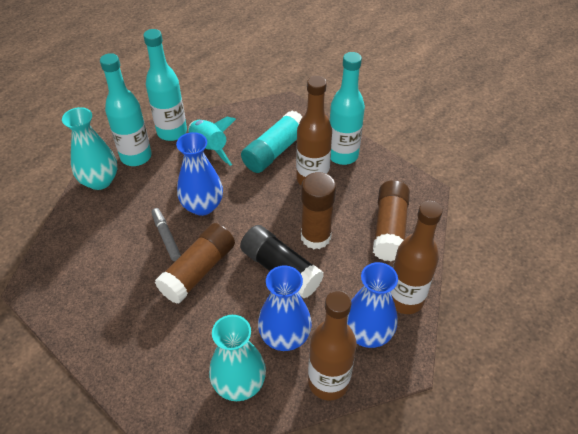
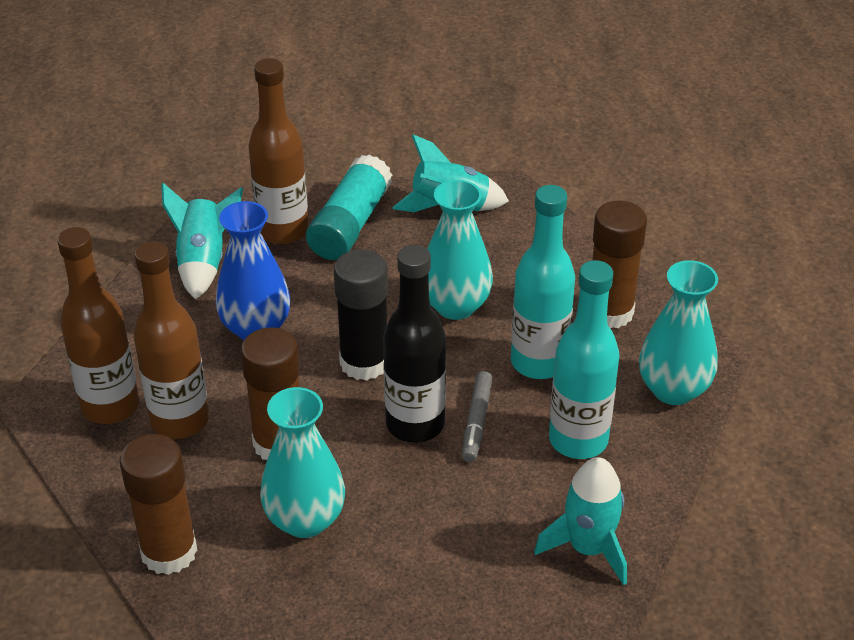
black bottle: 0 -> 1
blue vase: 3 -> 1
turquoise bottle: 3 -> 2
turquoise rocket: 1 -> 3
turquoise vase: 2 -> 3

